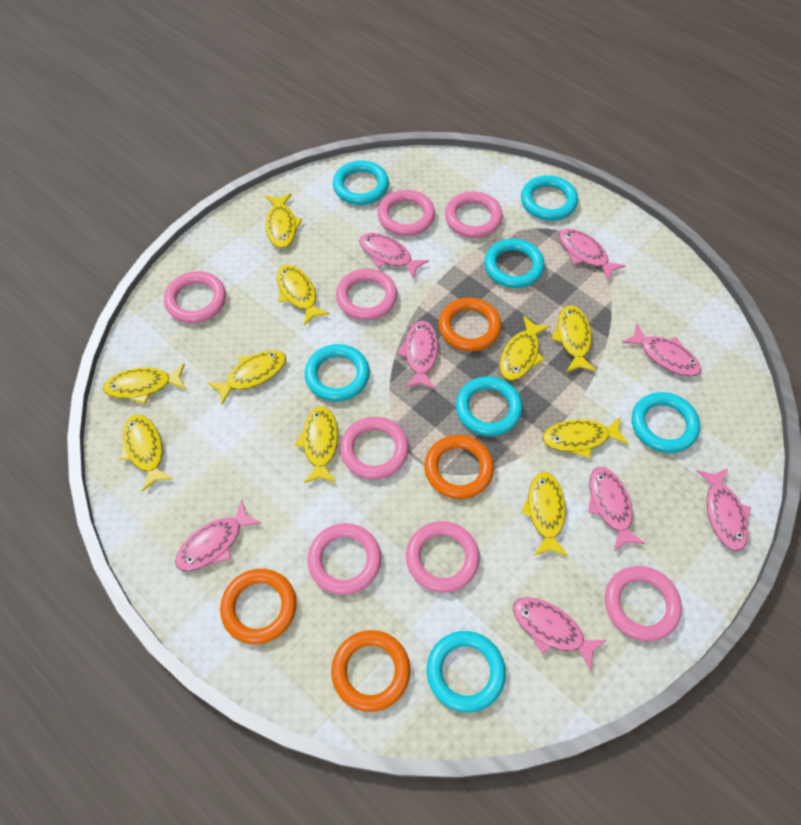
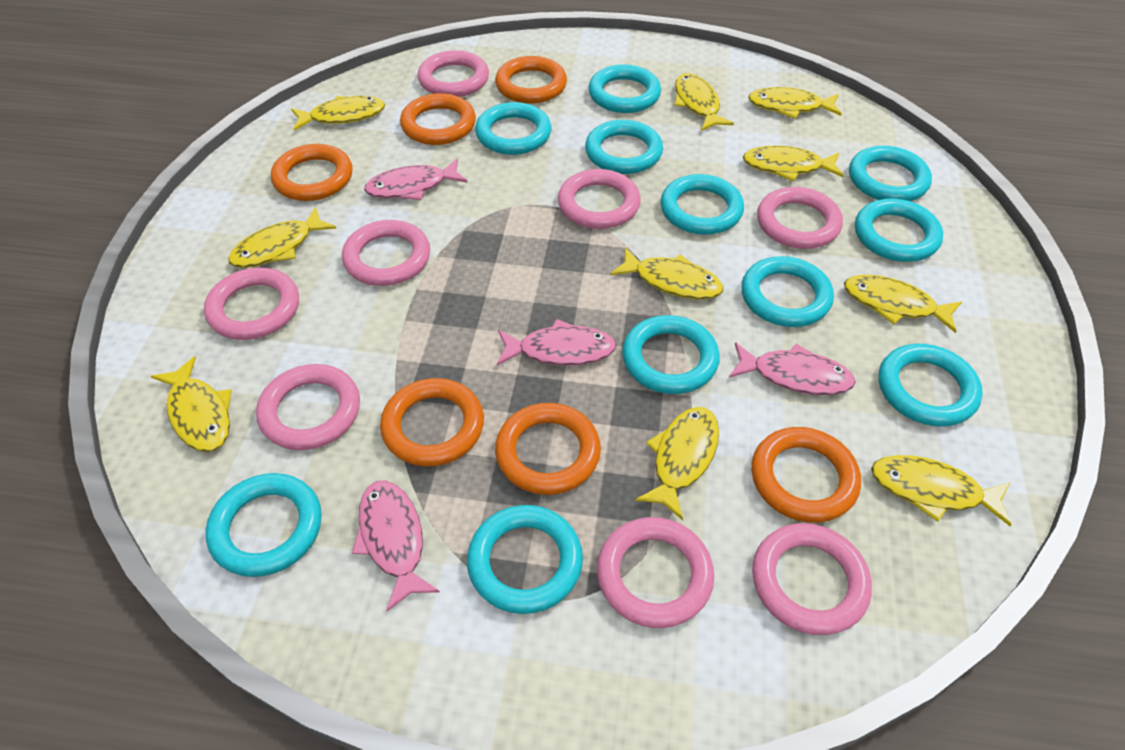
orange ring: 4 -> 6
pink fish: 8 -> 4
turquoise ring: 7 -> 11

